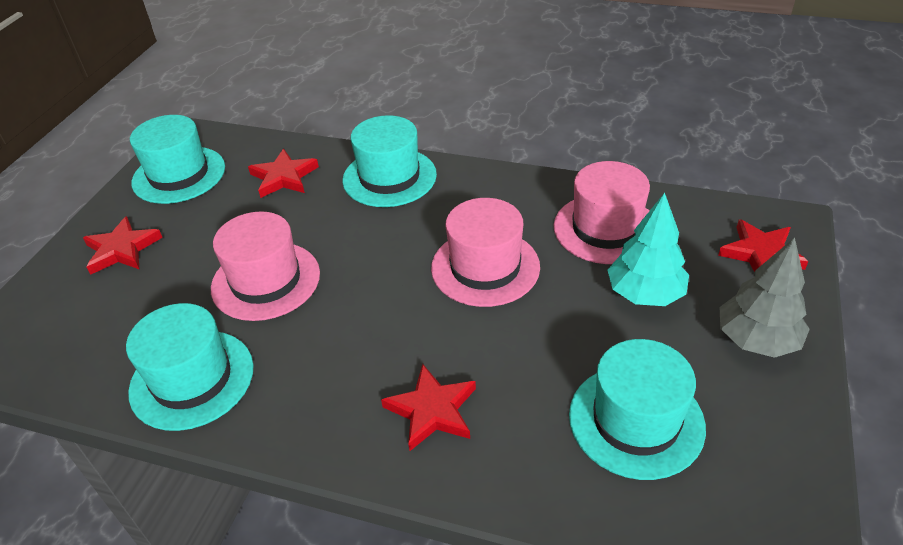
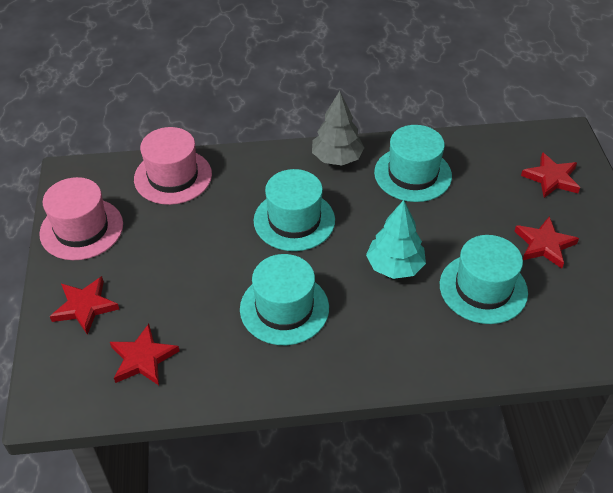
pink hat: 3 -> 2

